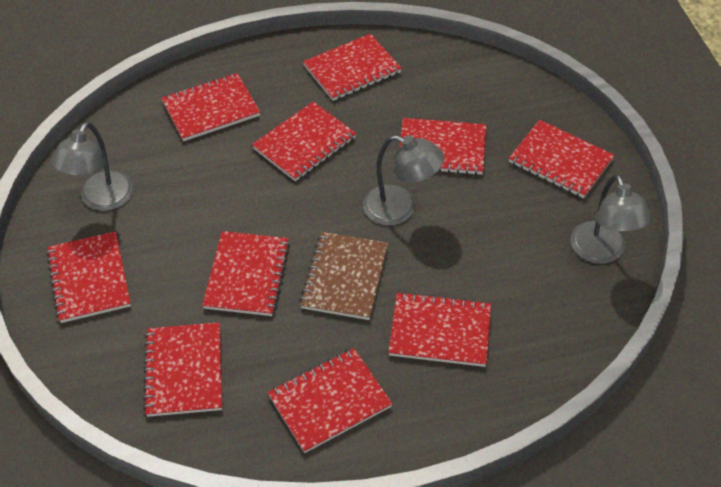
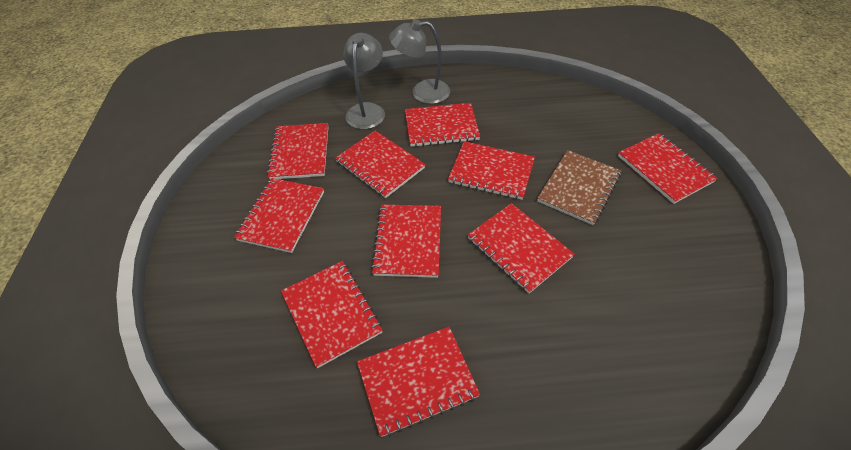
grey lamp: 3 -> 2

